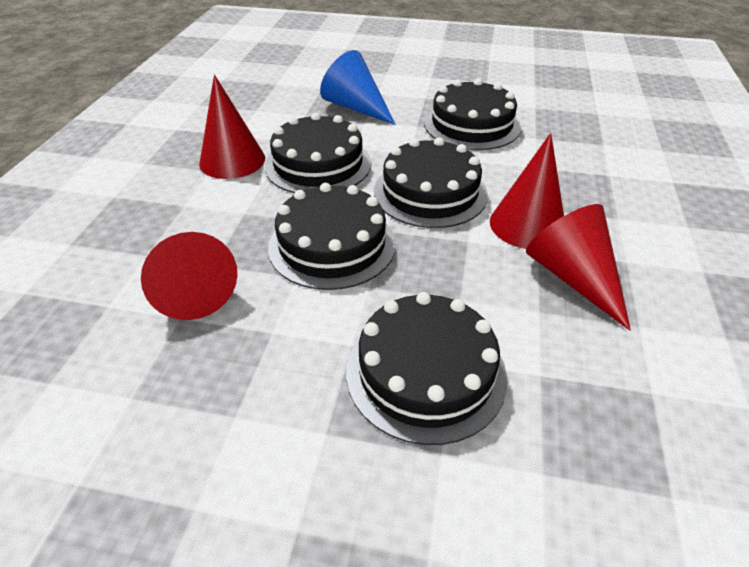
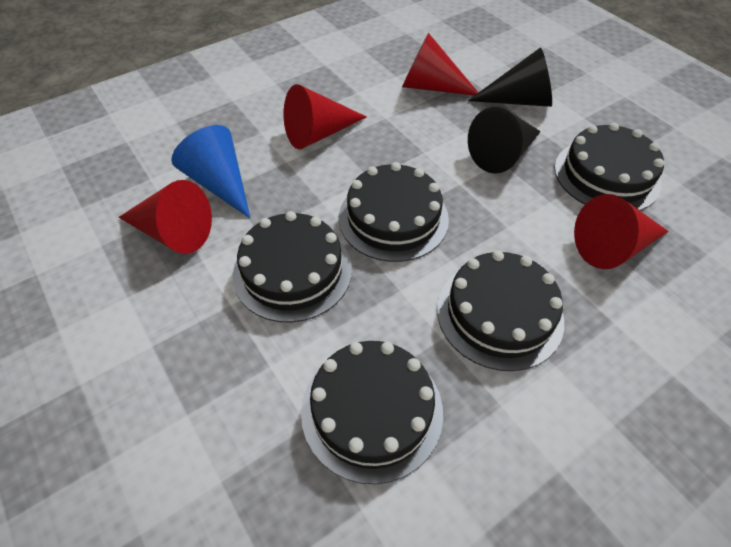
black cone: 0 -> 2

